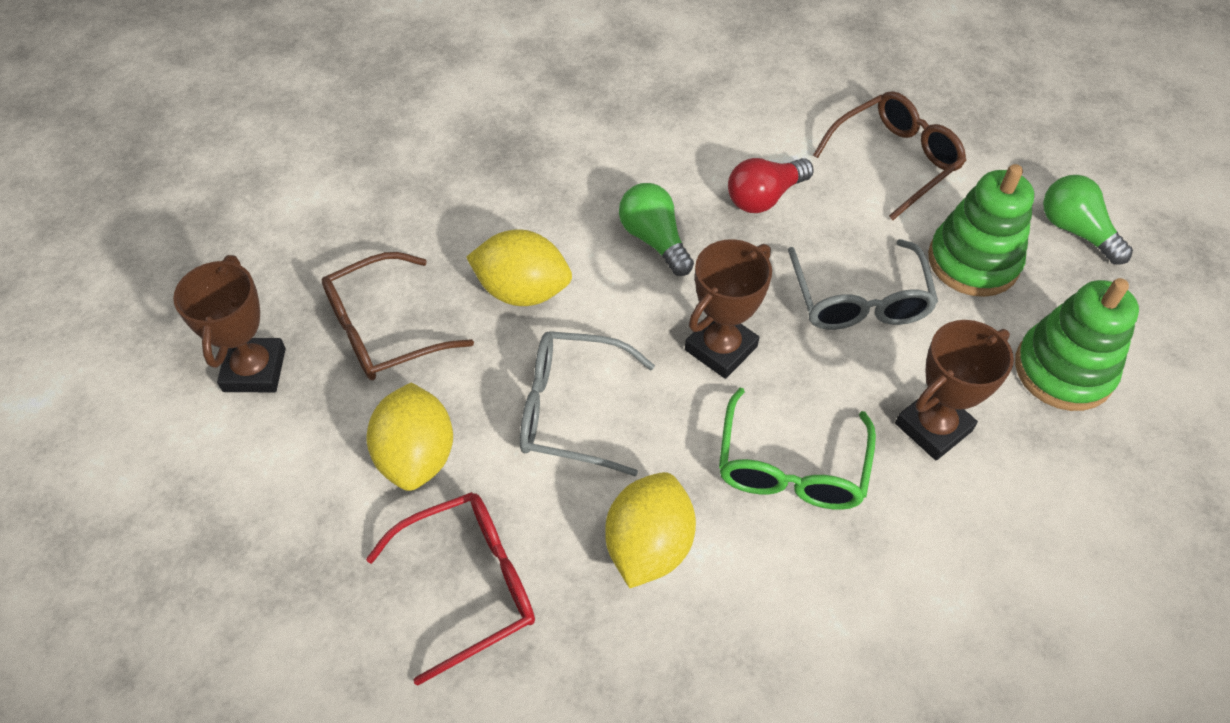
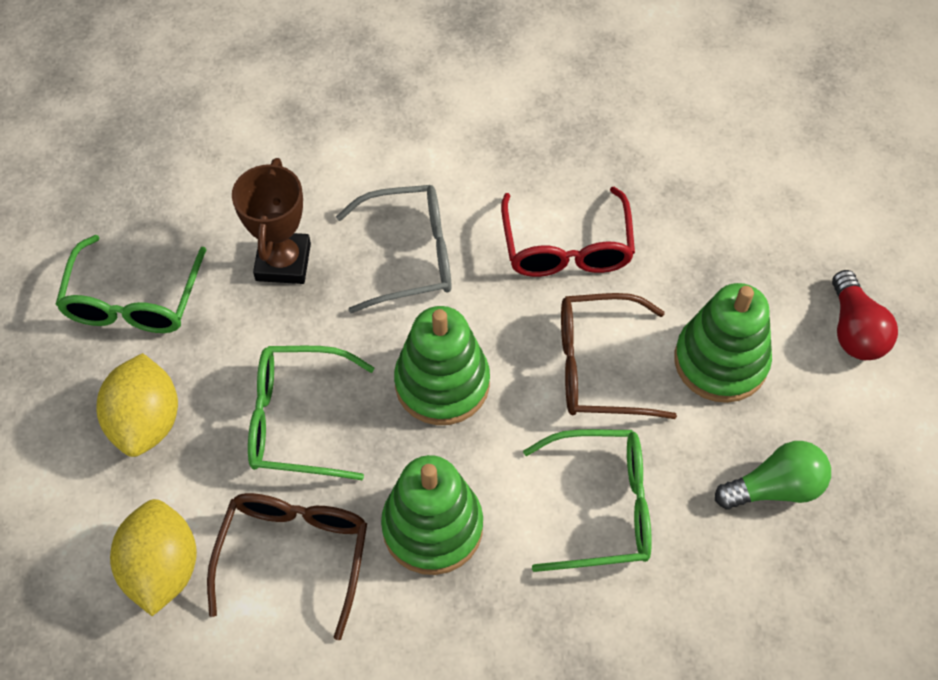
brown trophy: 3 -> 1
green glasses: 1 -> 3
green light bulb: 2 -> 1
green stacking toy: 2 -> 3
grey glasses: 2 -> 1
yellow lemon: 3 -> 2

